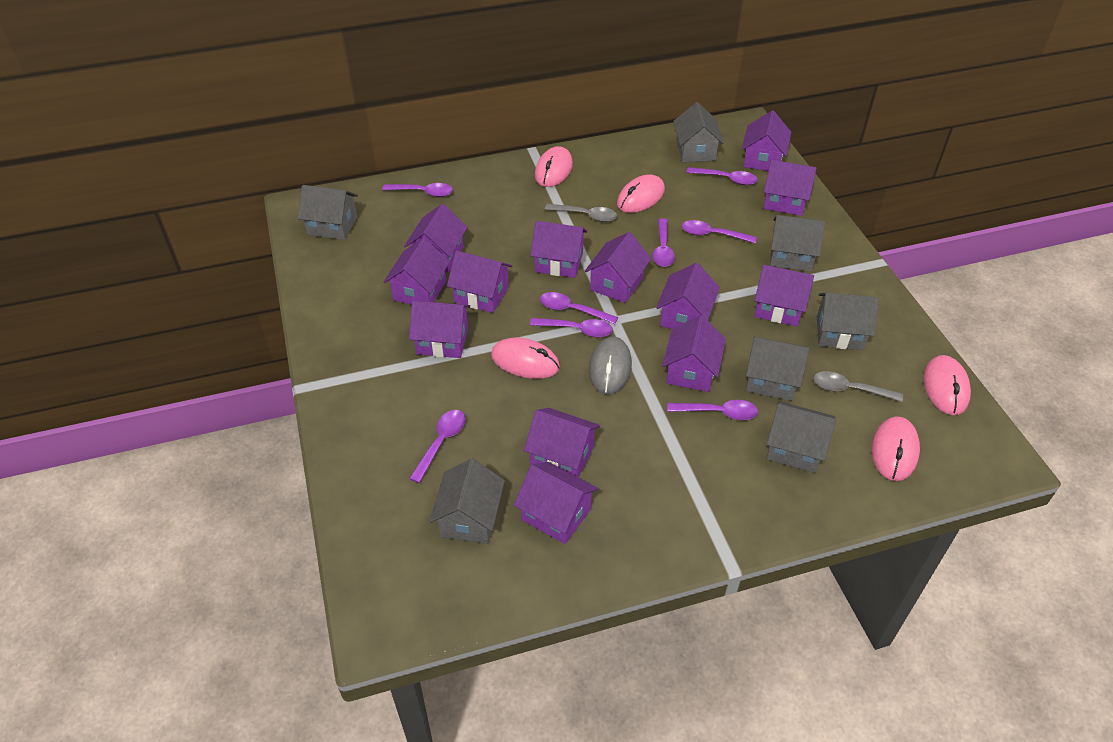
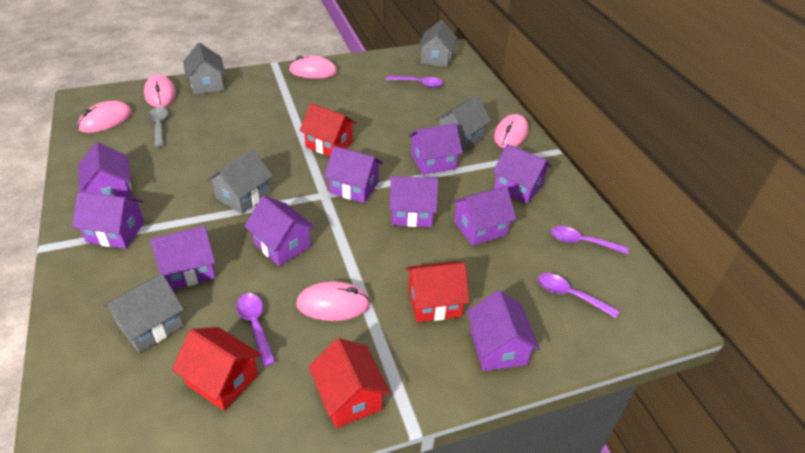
grey house: 7 -> 5
grey mouse: 1 -> 0
grey spoon: 2 -> 1
purple house: 13 -> 10
purple spoon: 8 -> 4
red house: 0 -> 4

